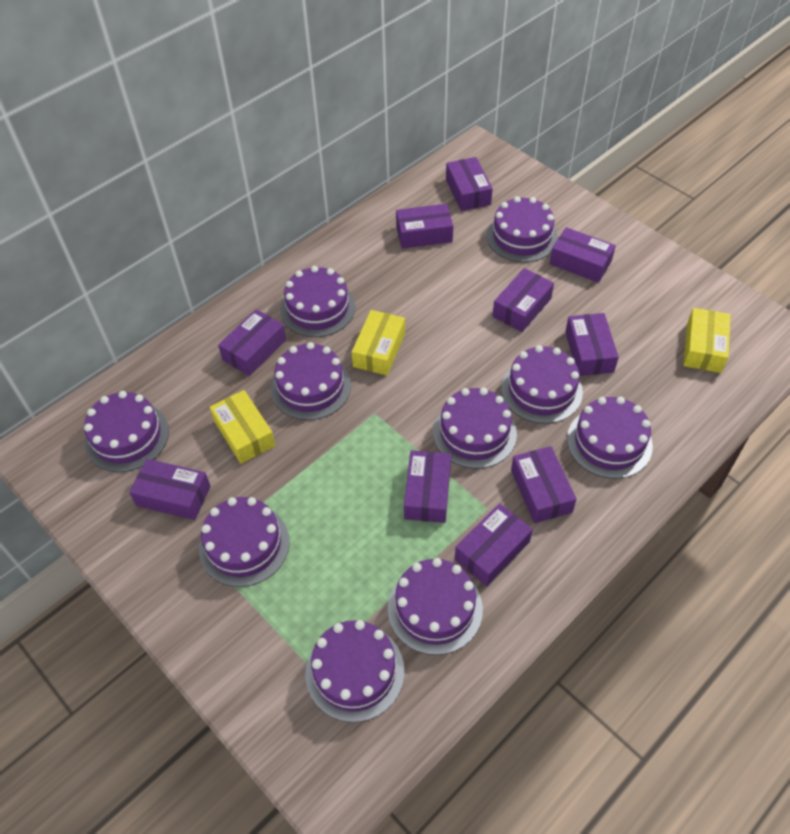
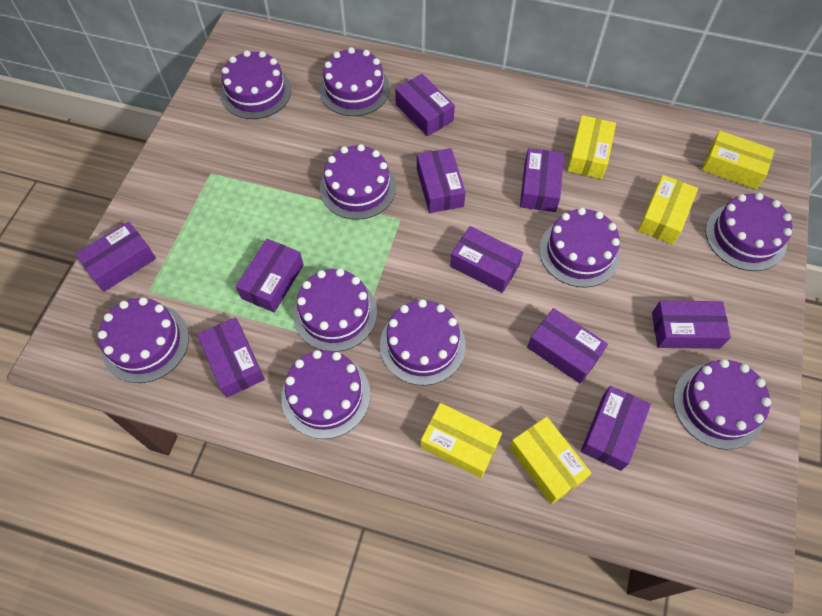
yellow box: 3 -> 5

